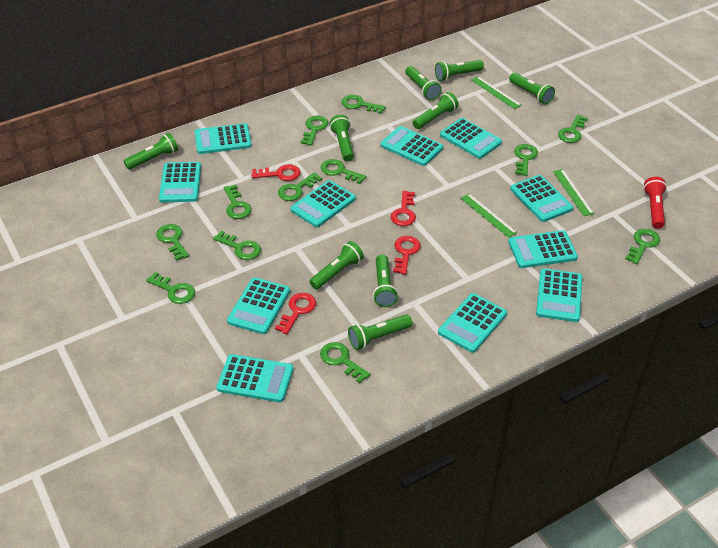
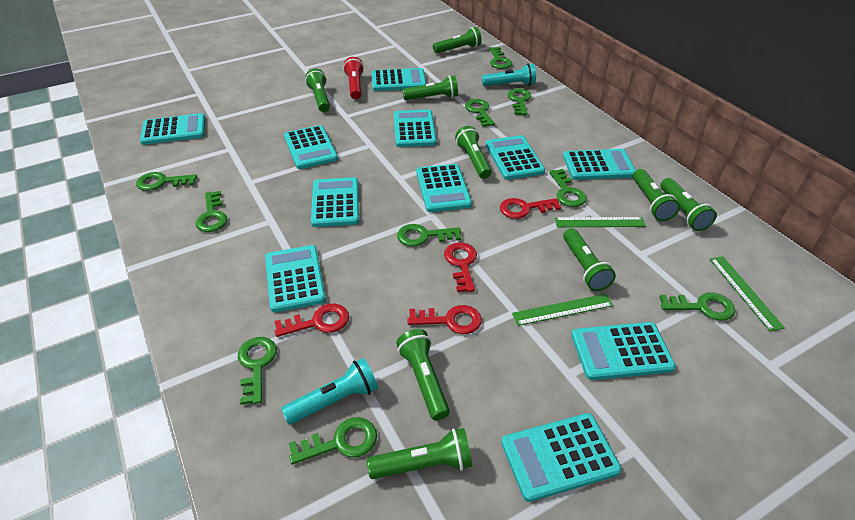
green key: 12 -> 10
turquoise flashlight: 0 -> 2

